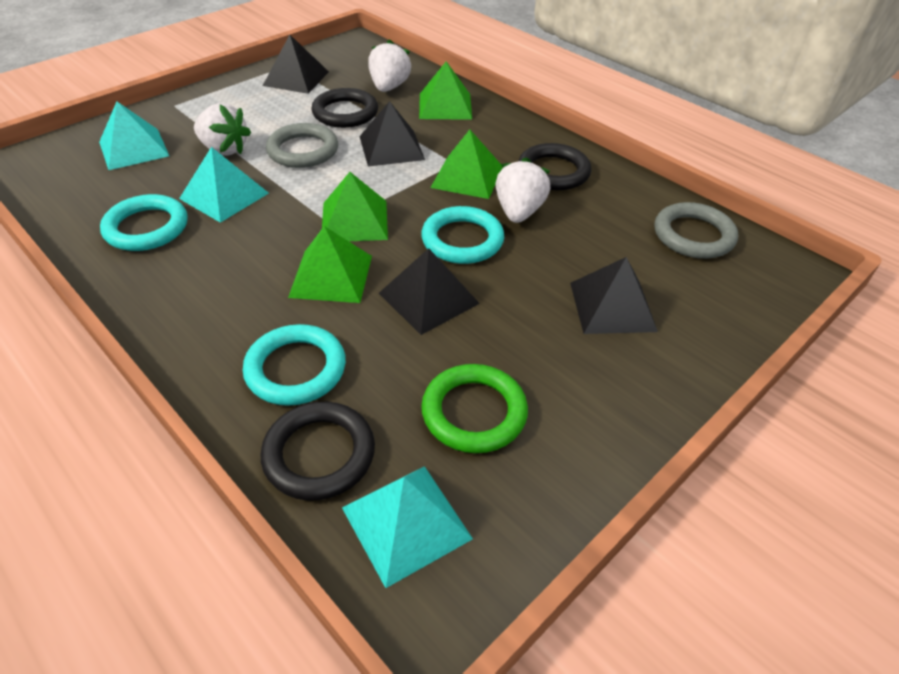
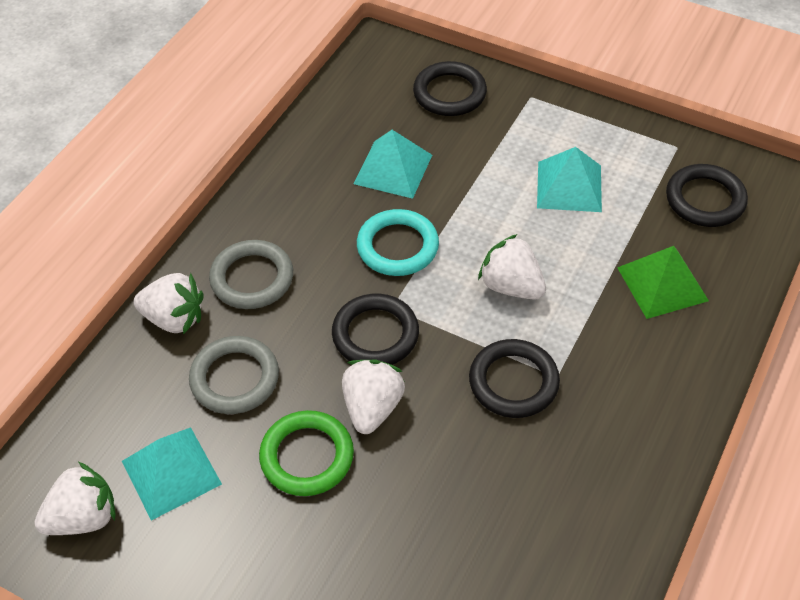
black pyramid: 4 -> 0
black ring: 3 -> 4
green pyramid: 4 -> 1
turquoise ring: 3 -> 1
white strawberry: 3 -> 4

